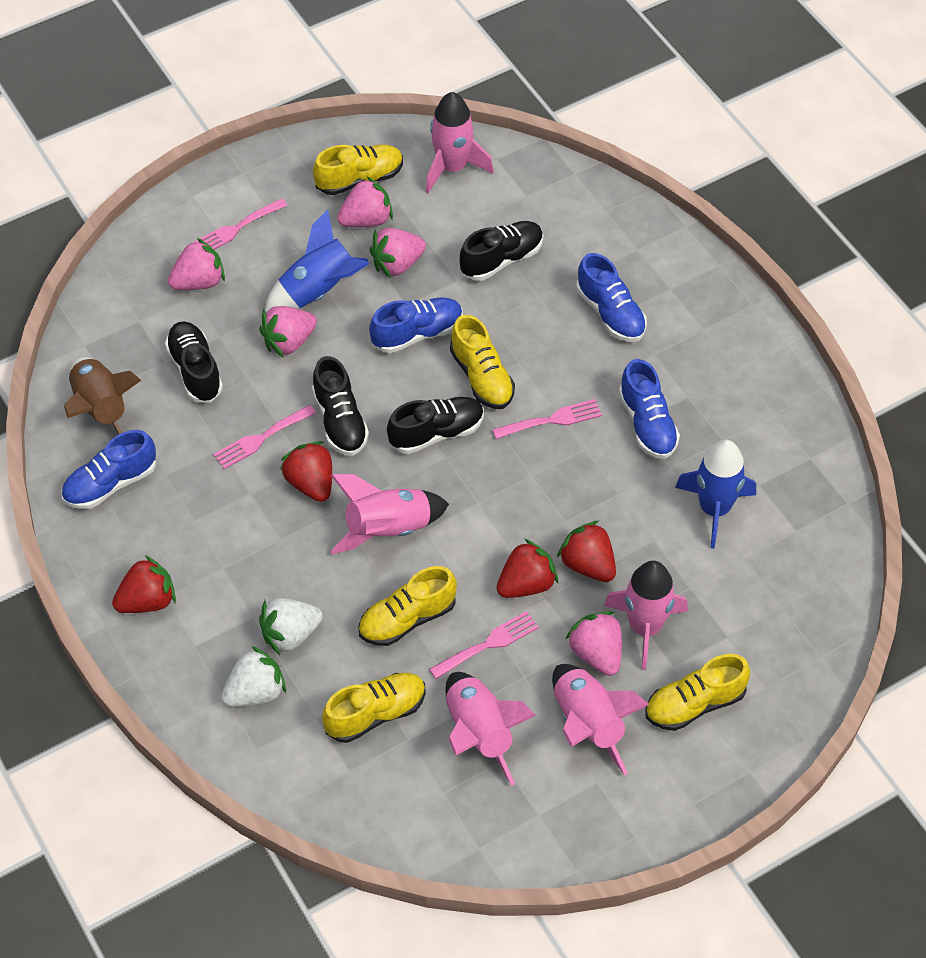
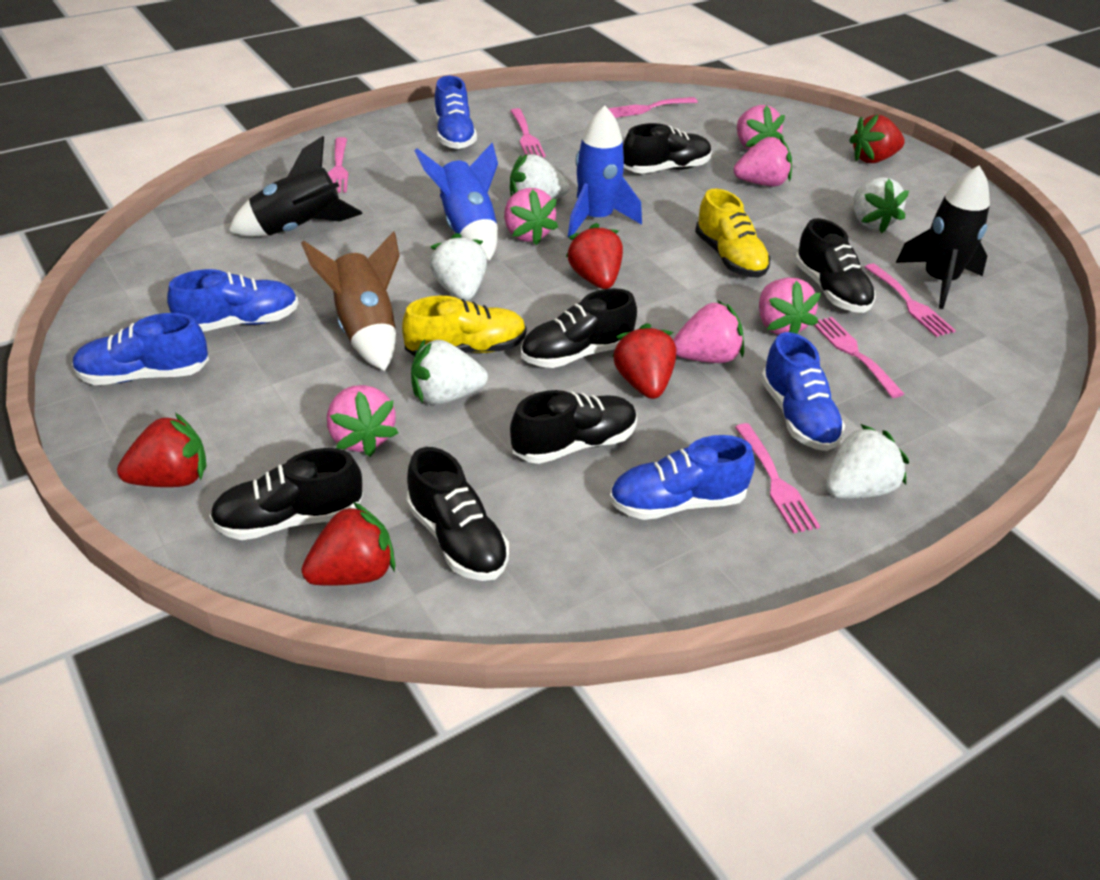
black rocket: 0 -> 2
black shoe: 4 -> 6
blue shoe: 4 -> 5
pink fork: 4 -> 6
pink rocket: 5 -> 0
pink strawberry: 5 -> 6
red strawberry: 4 -> 5
white strawberry: 2 -> 5
yellow shoe: 5 -> 2

